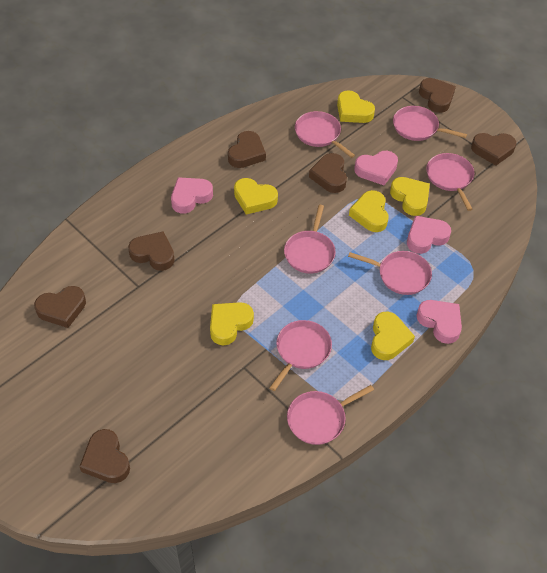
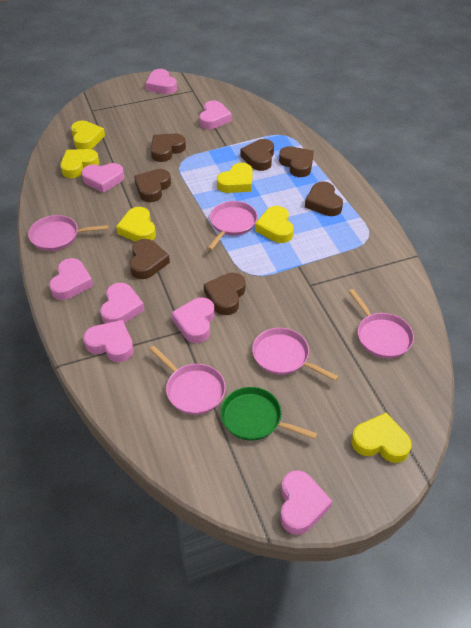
green pan: 0 -> 1
pink heart: 4 -> 8
pink pan: 7 -> 5

